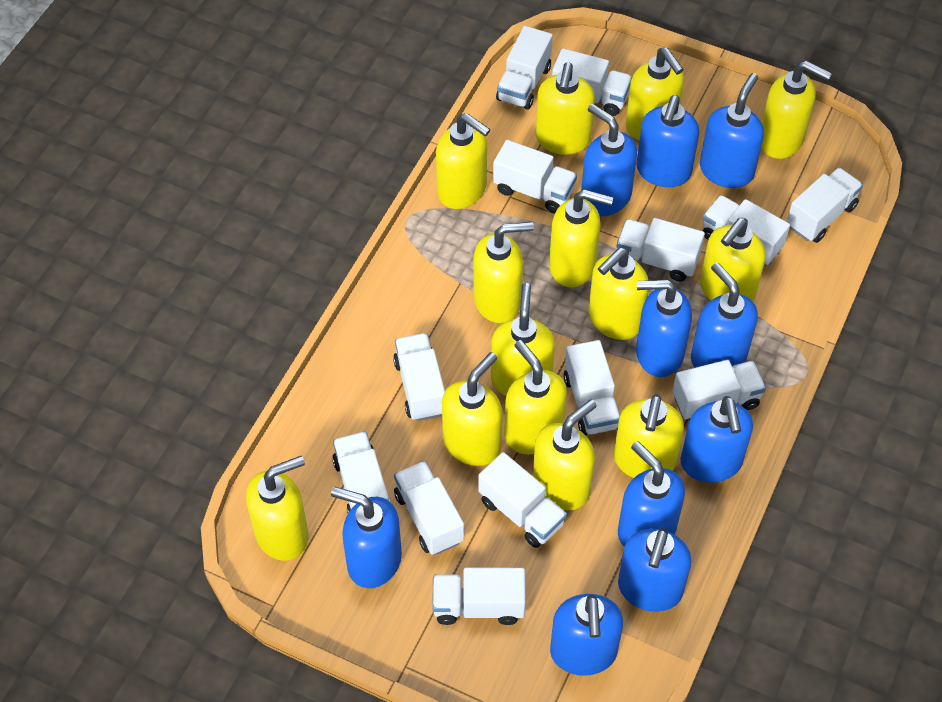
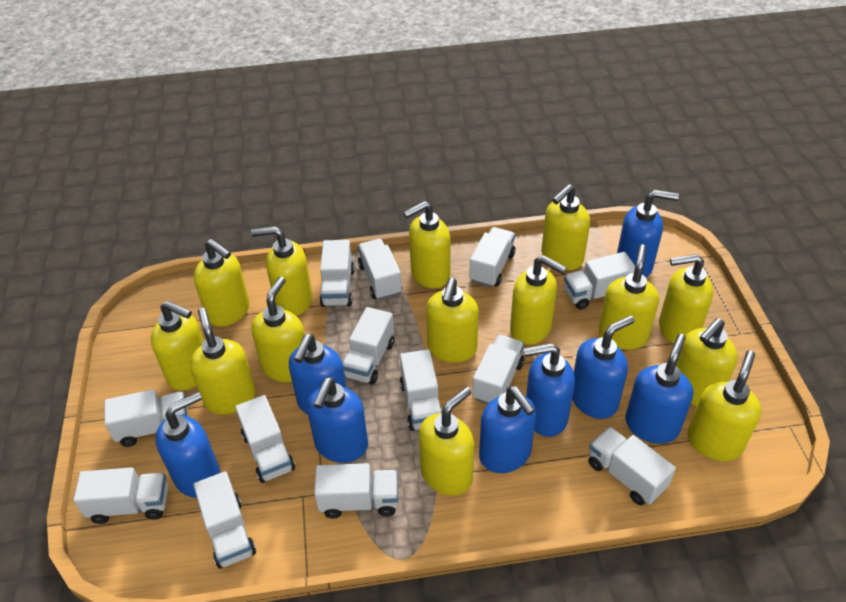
blue soap dispenser: 10 -> 8

